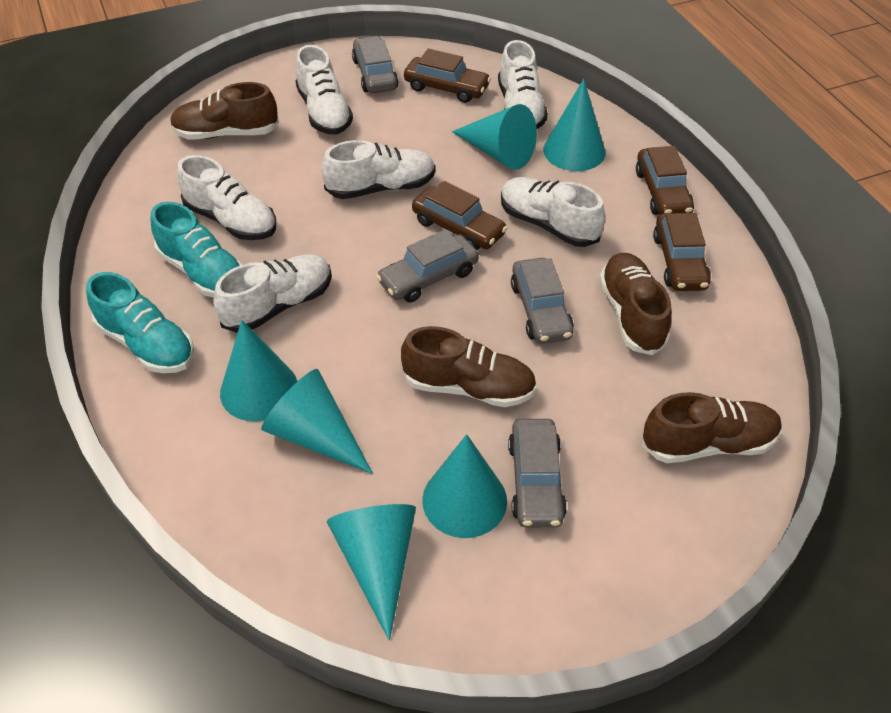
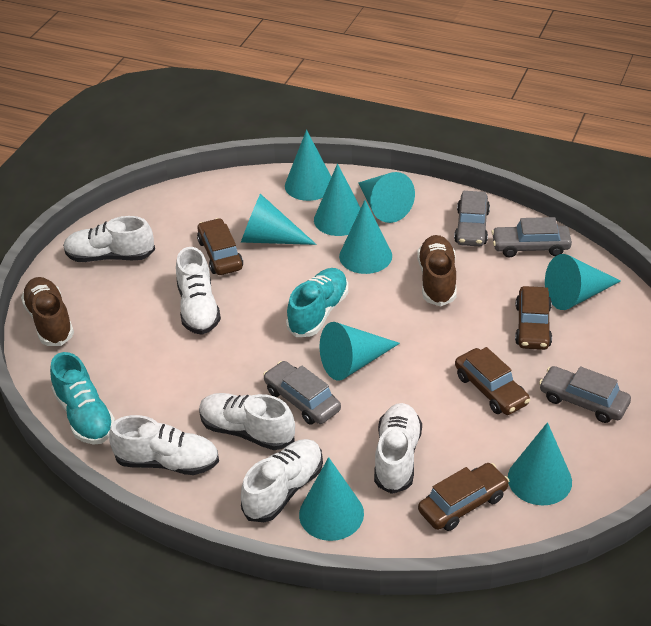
brown shoe: 4 -> 2
turquoise cone: 6 -> 9

